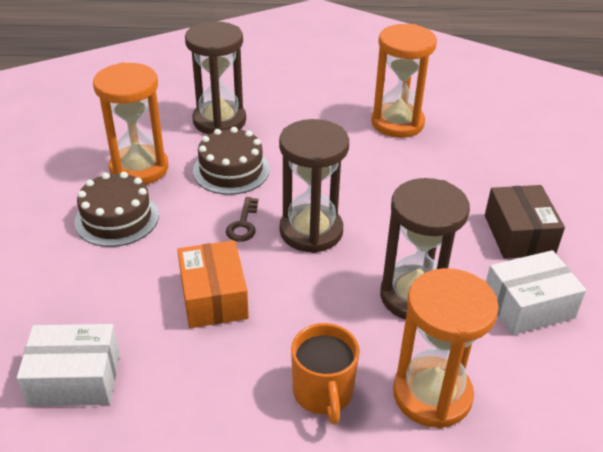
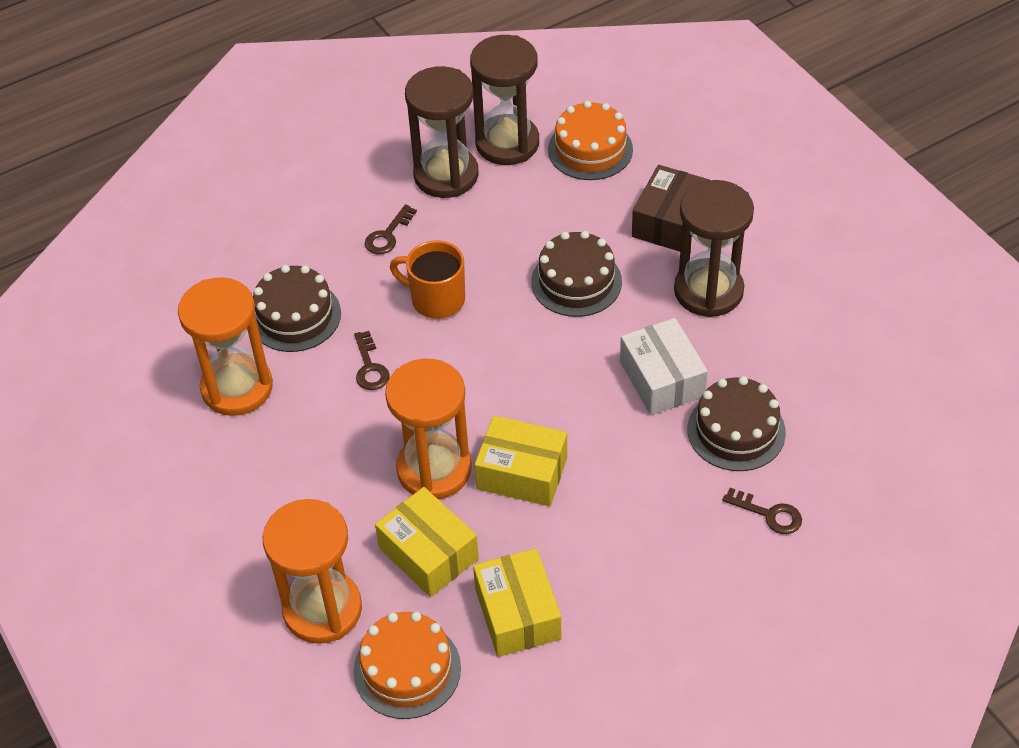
brown cake: 2 -> 3
brown key: 1 -> 3
orange box: 1 -> 0
orange cake: 0 -> 2
white box: 2 -> 1
yellow box: 0 -> 3

